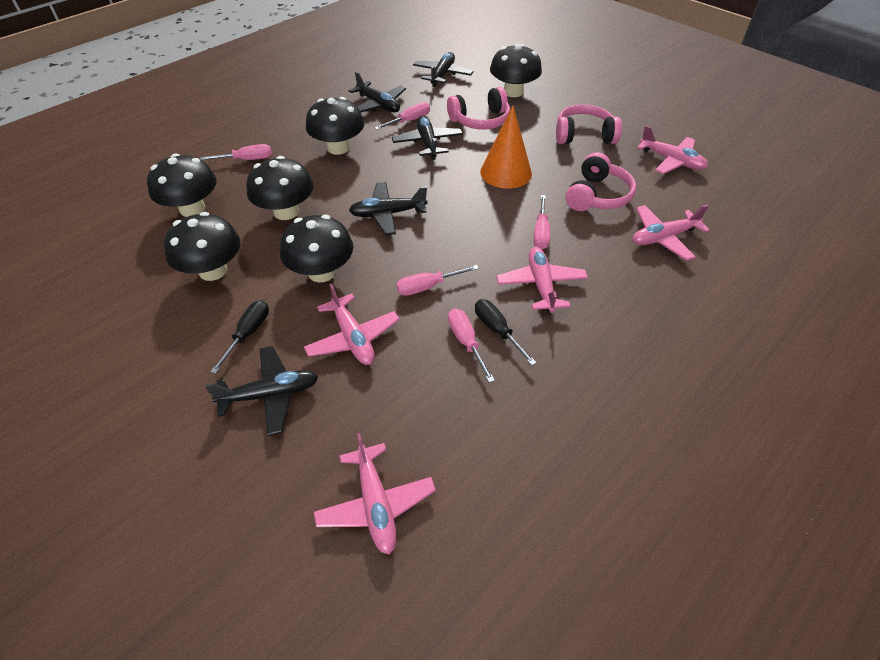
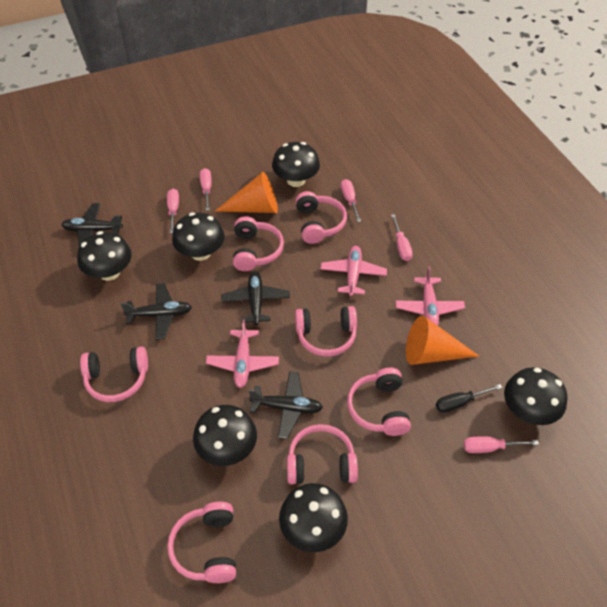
black plane: 5 -> 4
black screwdriver: 2 -> 1
orange cone: 1 -> 2
pink headphones: 3 -> 7
pink plane: 5 -> 3

